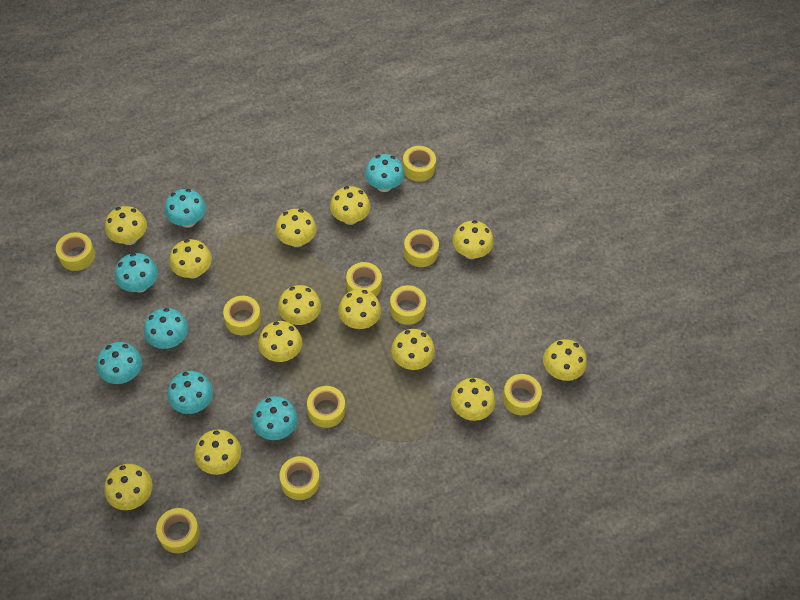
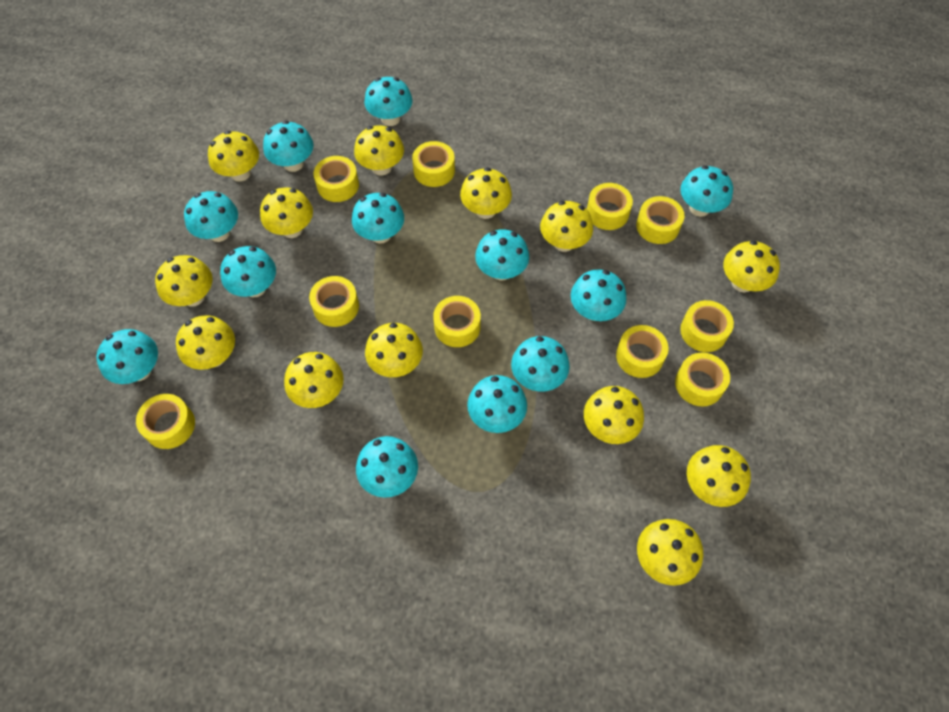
turquoise mushroom: 7 -> 12

